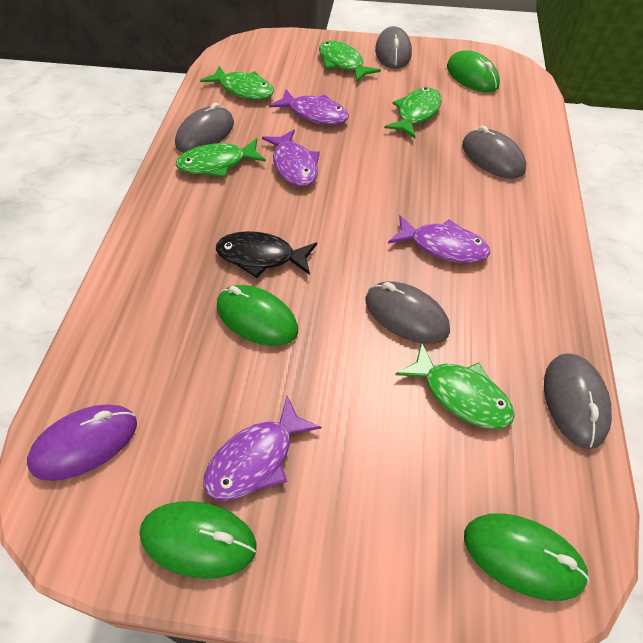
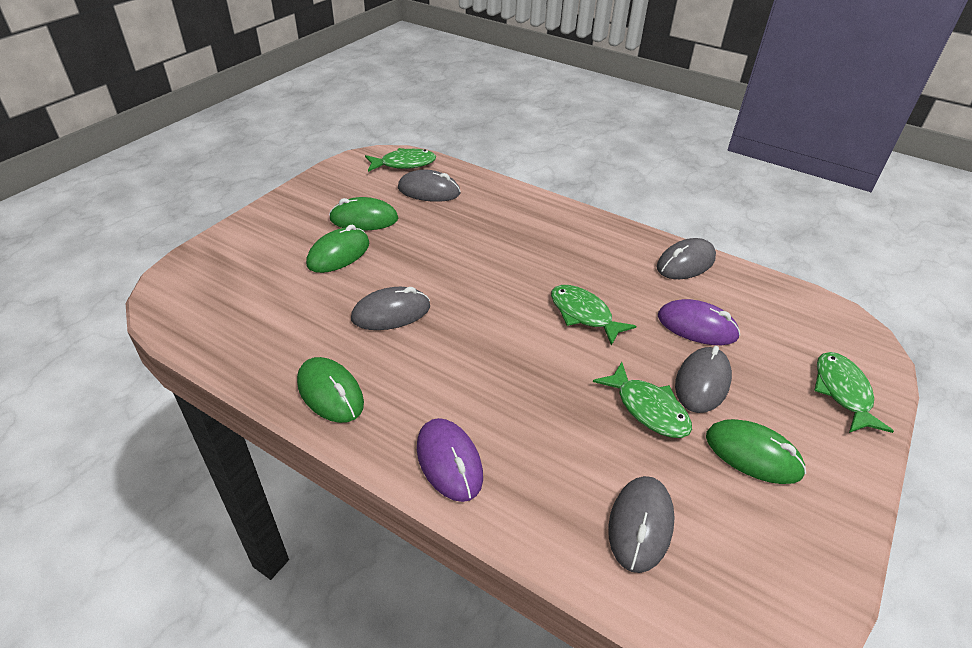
black fish: 1 -> 0
green fish: 5 -> 4
purple fish: 4 -> 0
purple mouse: 1 -> 2

